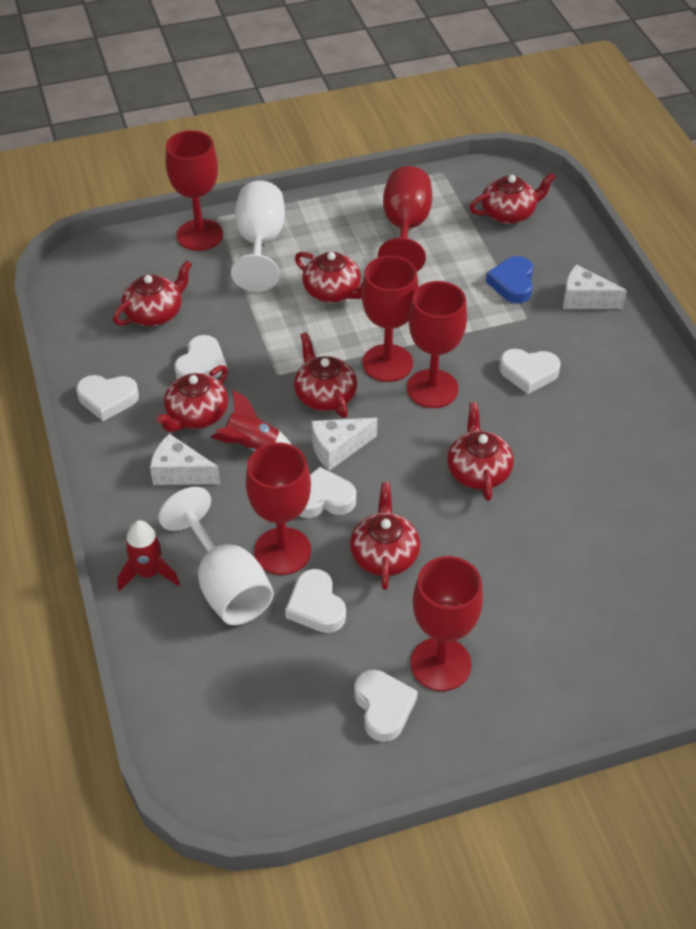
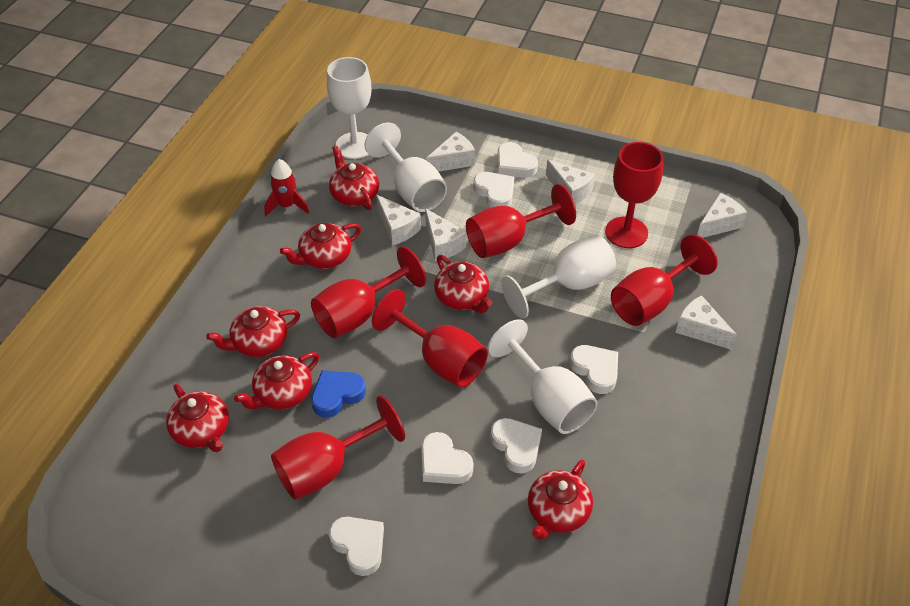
red rocket: 2 -> 1
white cheese: 3 -> 6
white goblet: 2 -> 4

